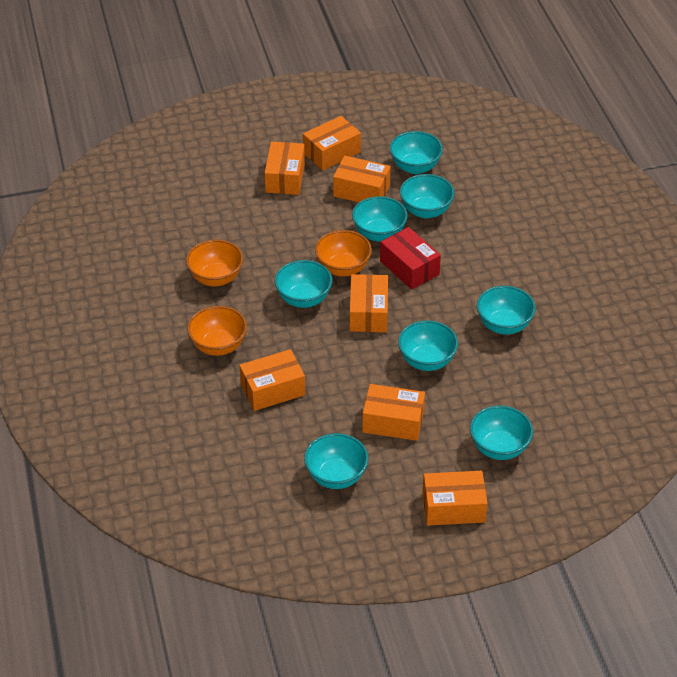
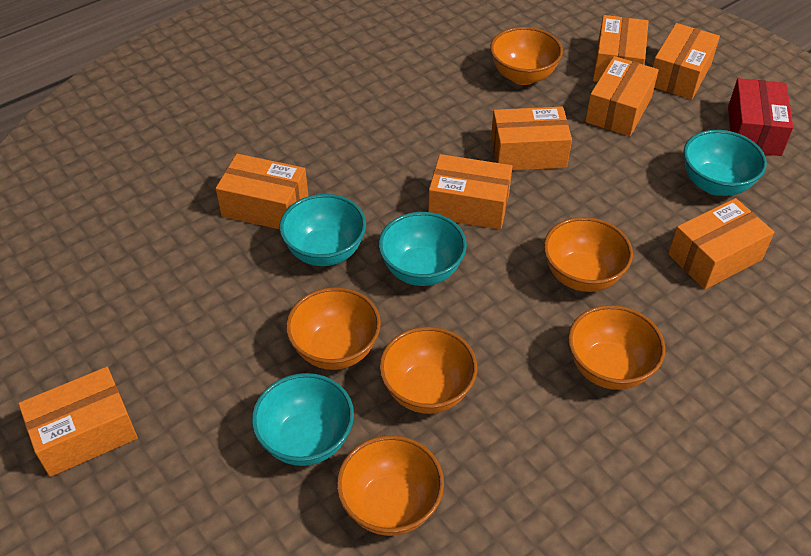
orange bowl: 3 -> 6
orange box: 7 -> 8
turquoise bowl: 8 -> 4

